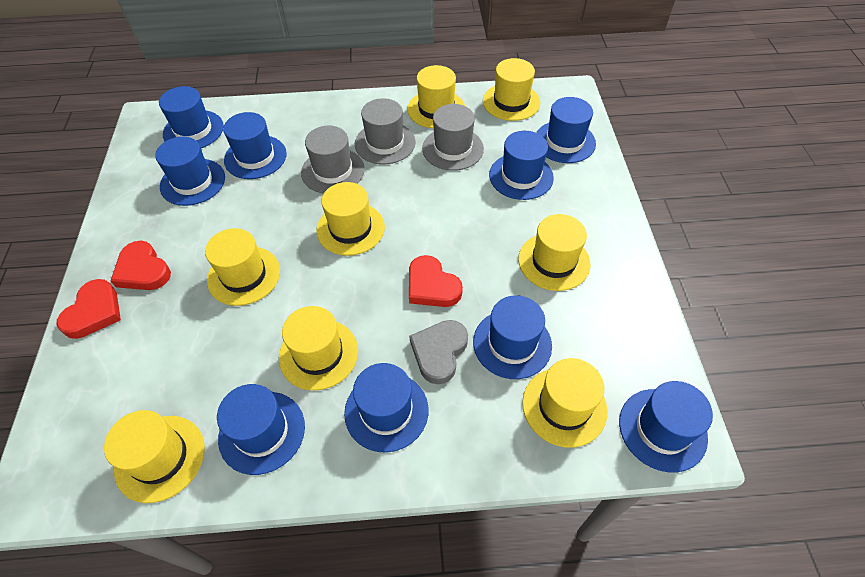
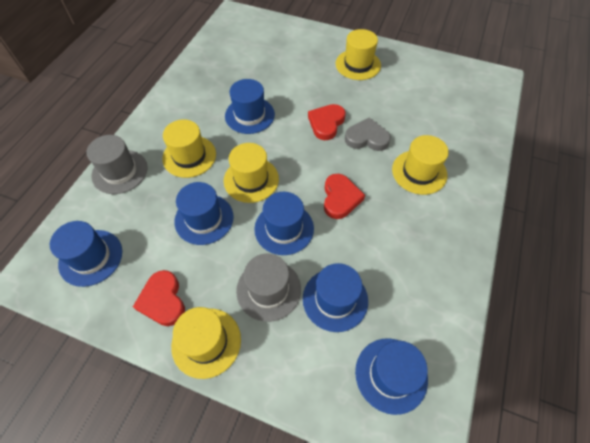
blue hat: 9 -> 6
grey hat: 3 -> 2
yellow hat: 8 -> 5

